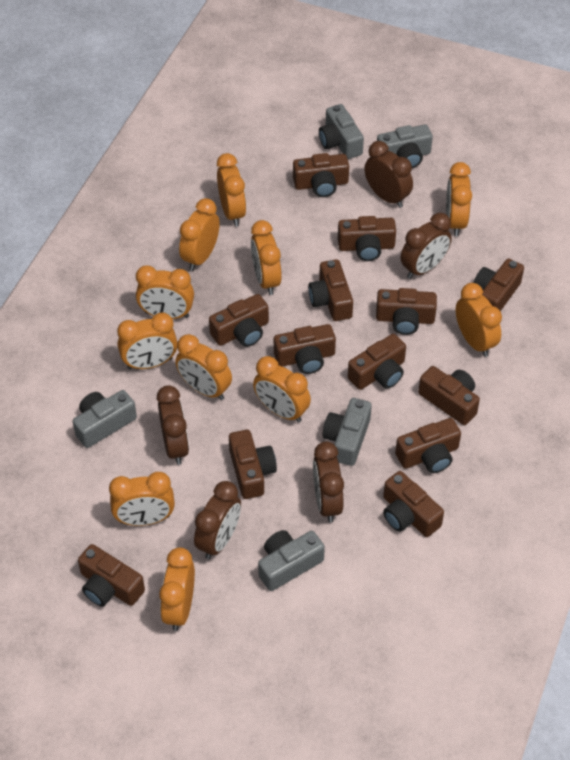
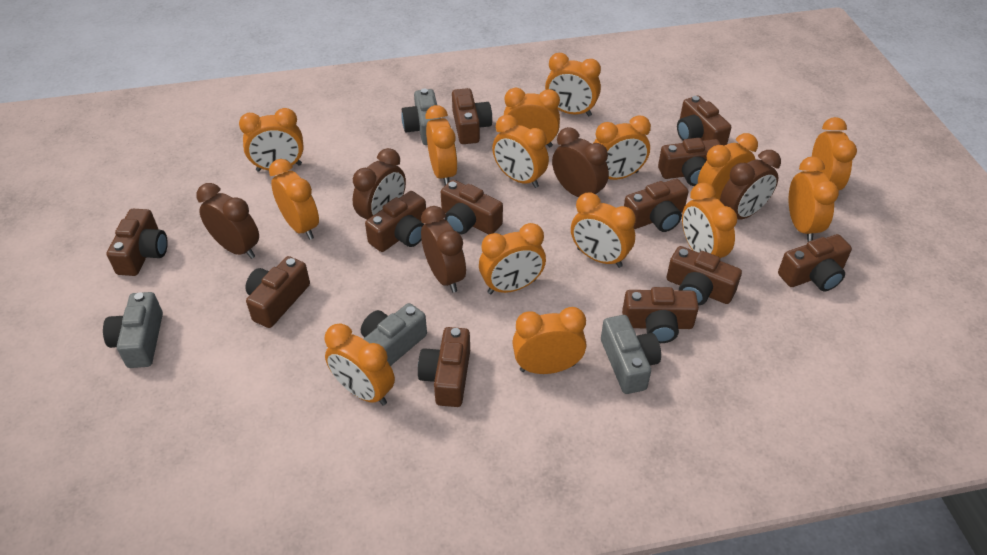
brown camera: 13 -> 12
grey camera: 5 -> 4
orange clock: 11 -> 15

